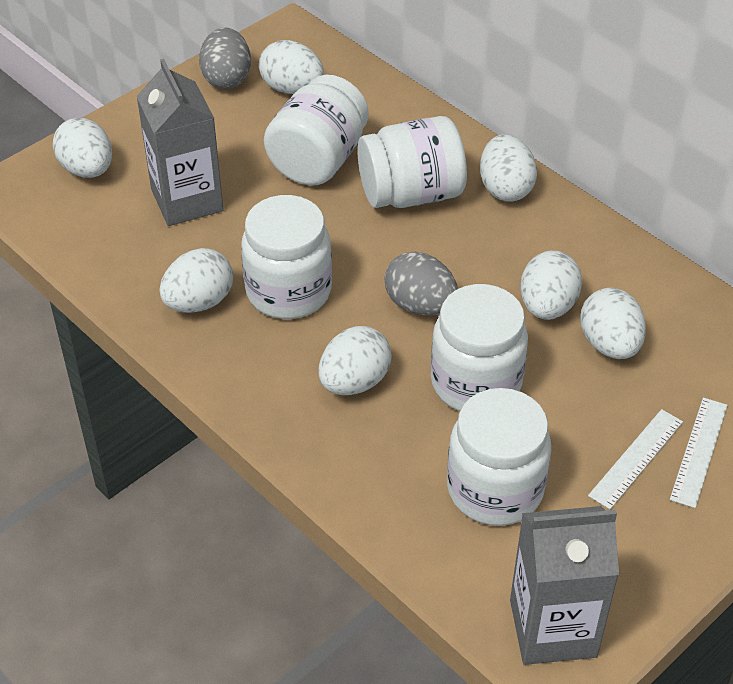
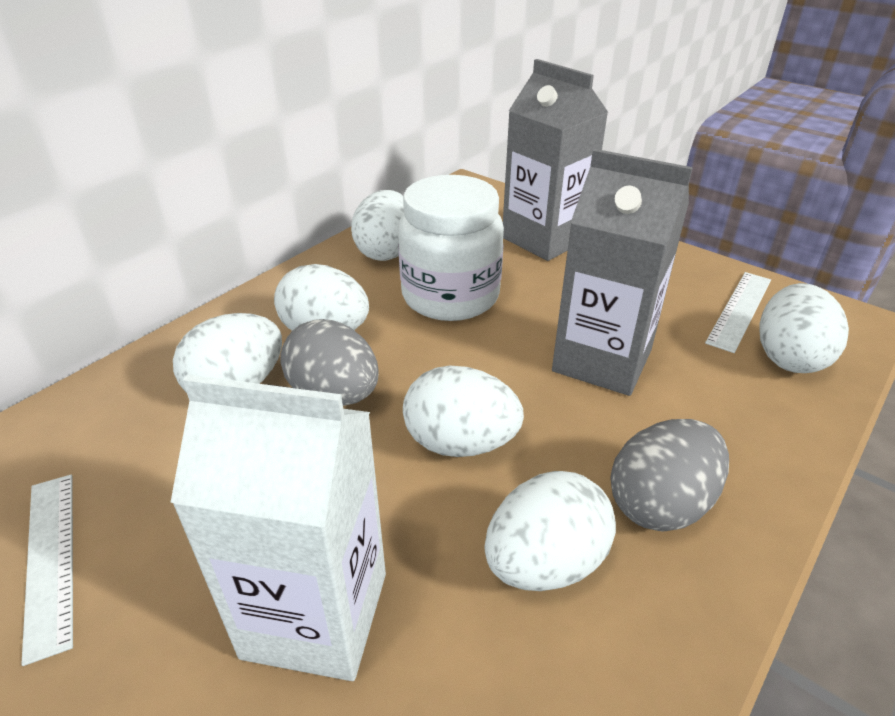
white carton: 0 -> 1
white egg: 7 -> 6
white jar: 5 -> 1

